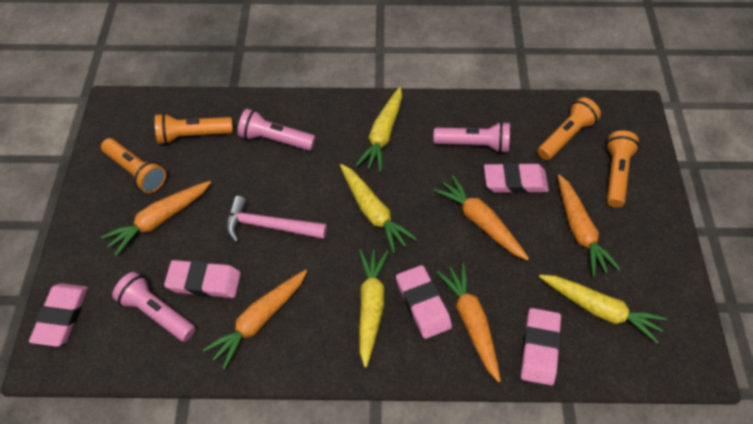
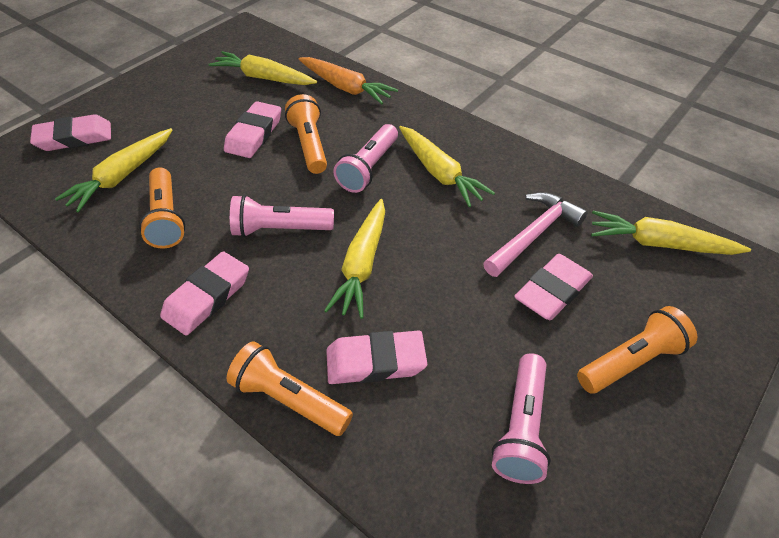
orange carrot: 5 -> 1
yellow carrot: 4 -> 5

